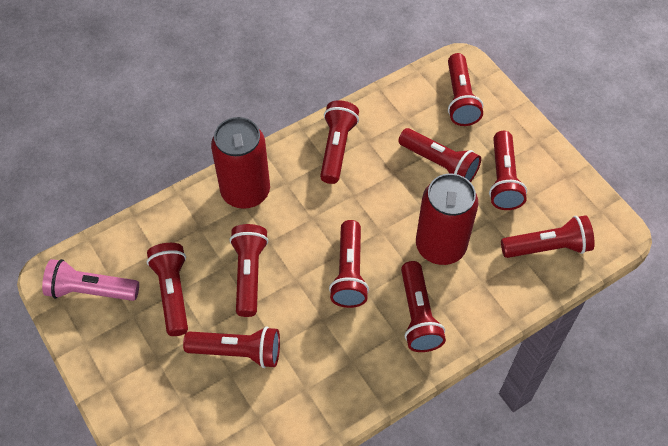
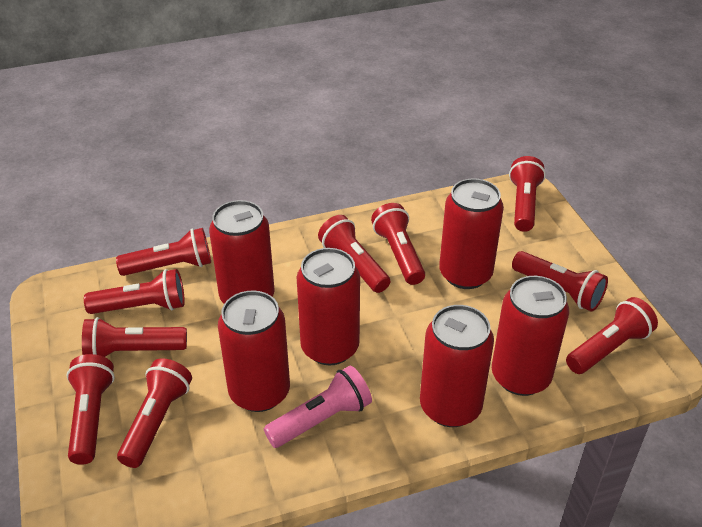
red can: 2 -> 6

